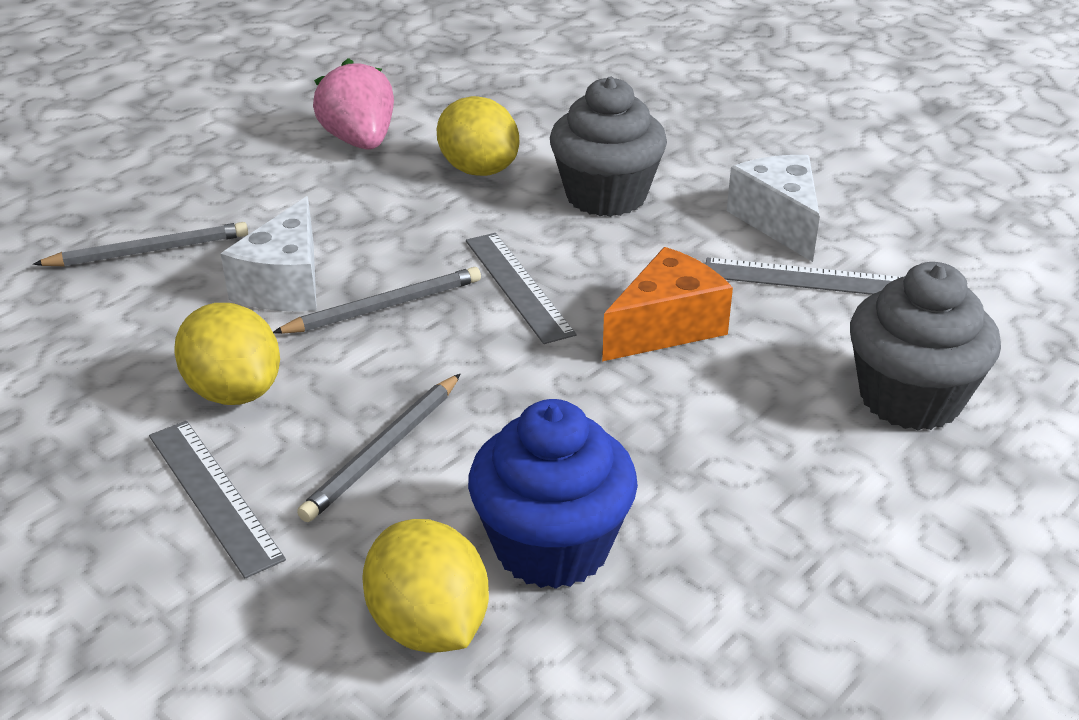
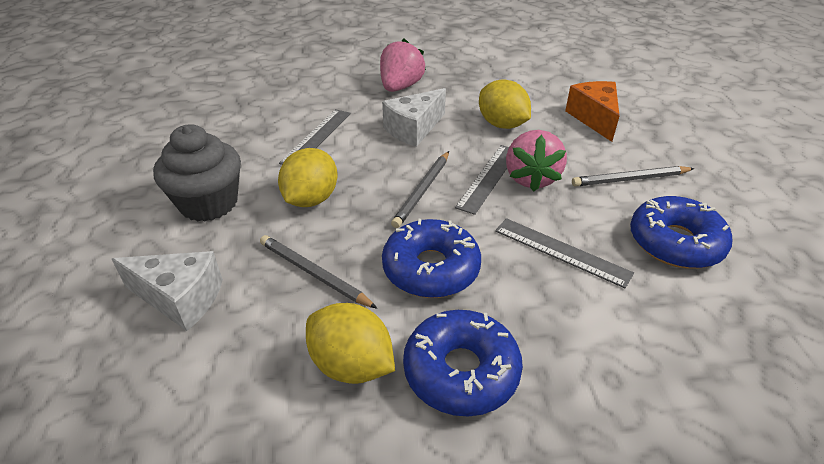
blue cupcake: 1 -> 0
blue donut: 0 -> 3
grey cupcake: 2 -> 1
pink strawberry: 1 -> 2

